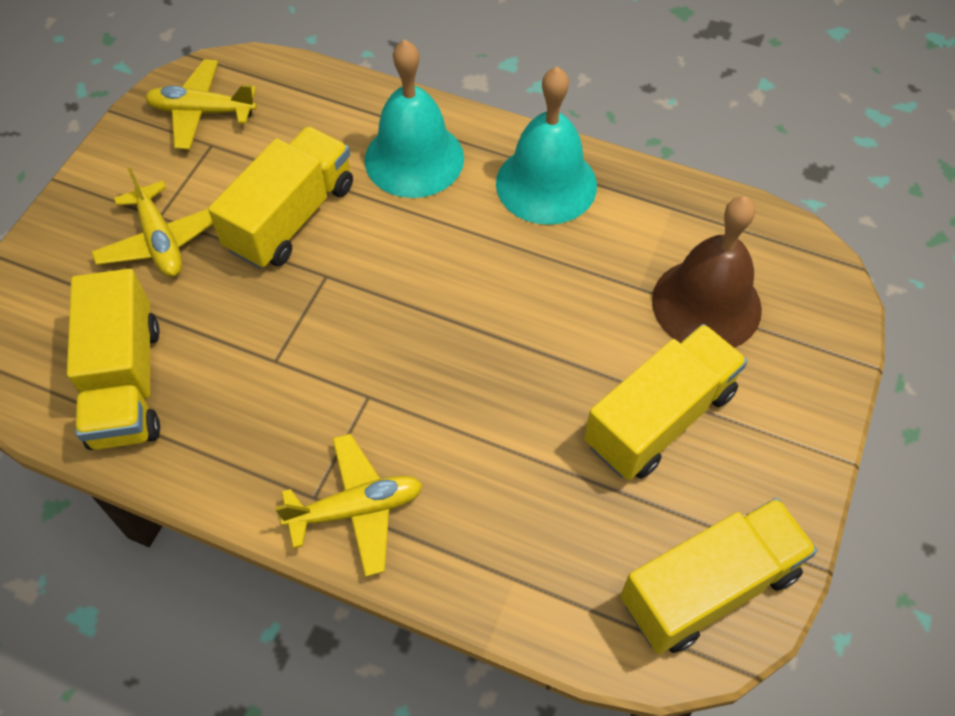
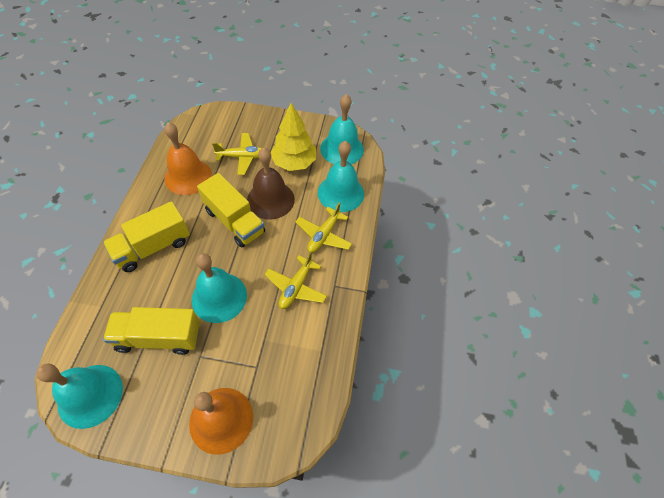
orange bell: 0 -> 2
turquoise bell: 2 -> 4
yellow tree: 0 -> 1
yellow truck: 4 -> 3

